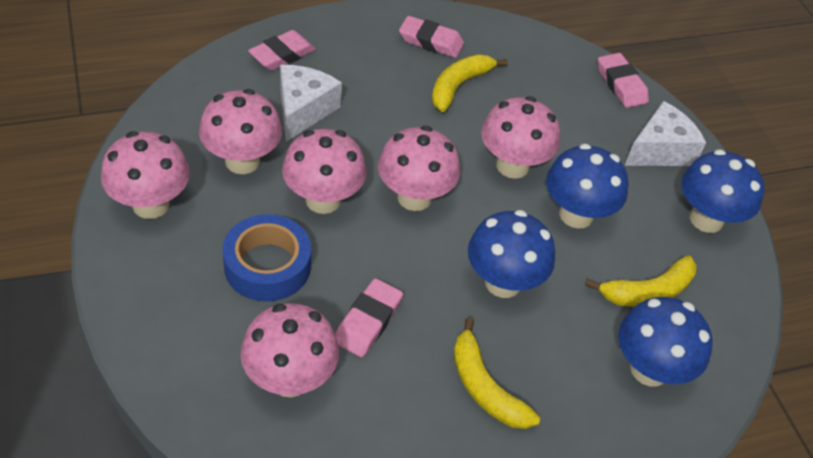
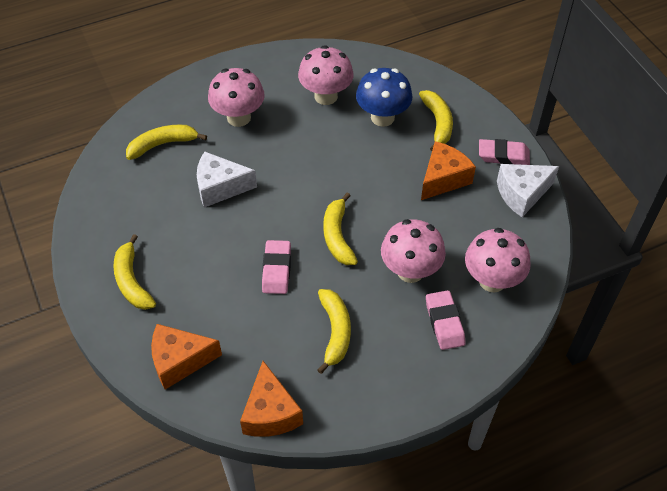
blue mushroom: 4 -> 1
blue tape: 1 -> 0
orange cheese: 0 -> 3
pink eraser: 4 -> 3
pink mushroom: 6 -> 4
yellow banana: 3 -> 5

